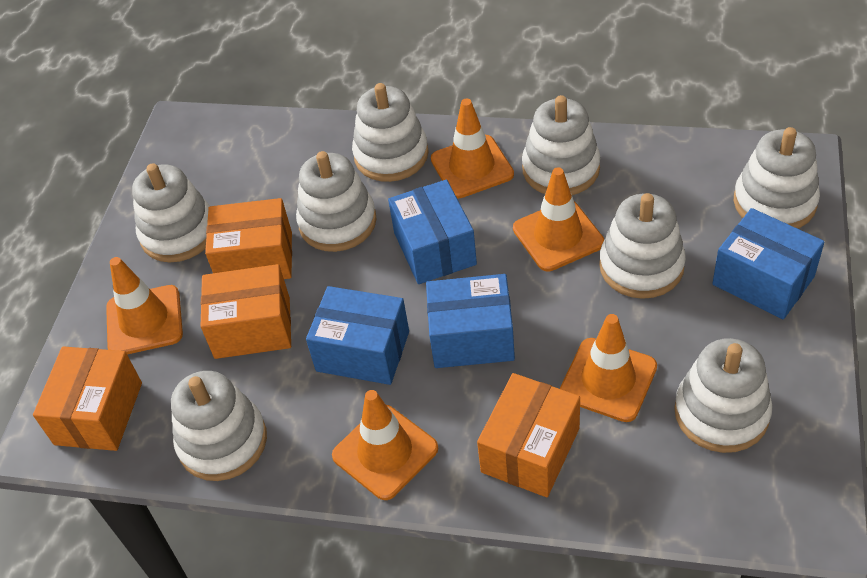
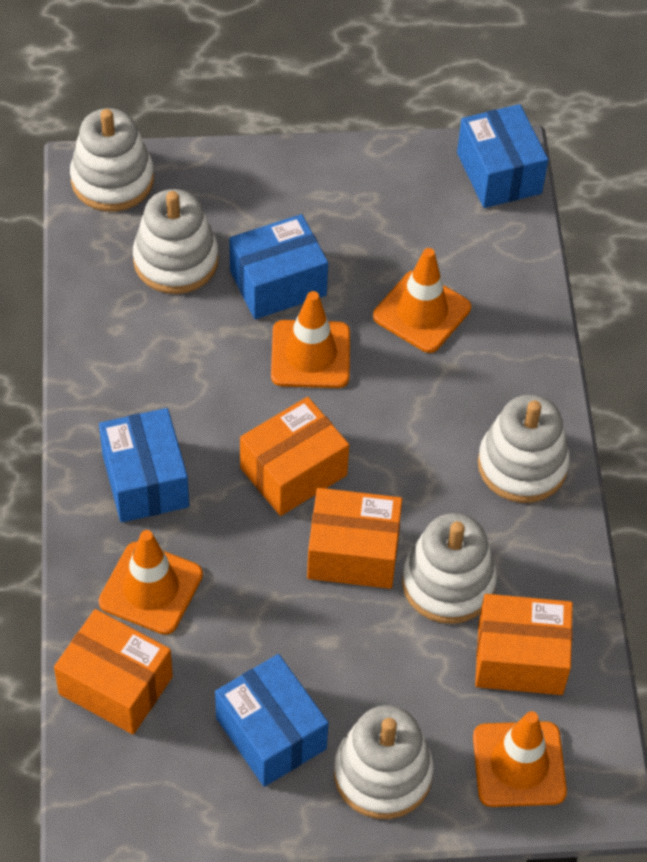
orange traffic cone: 5 -> 4
white stacking toy: 8 -> 5

